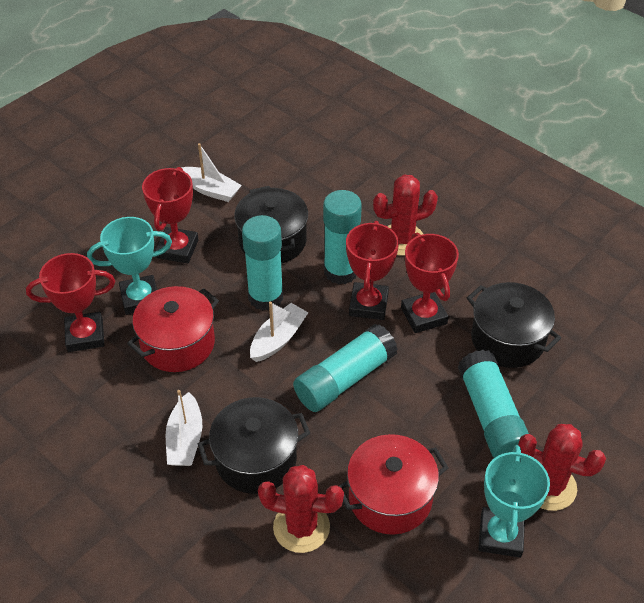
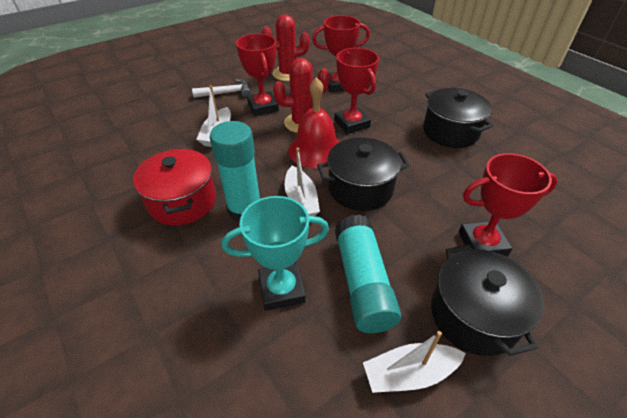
red bell: 0 -> 1
red cactus: 3 -> 2
red pot: 2 -> 1
turquoise glue stick: 4 -> 2
turquoise trophy: 2 -> 1
white hammer: 0 -> 1

